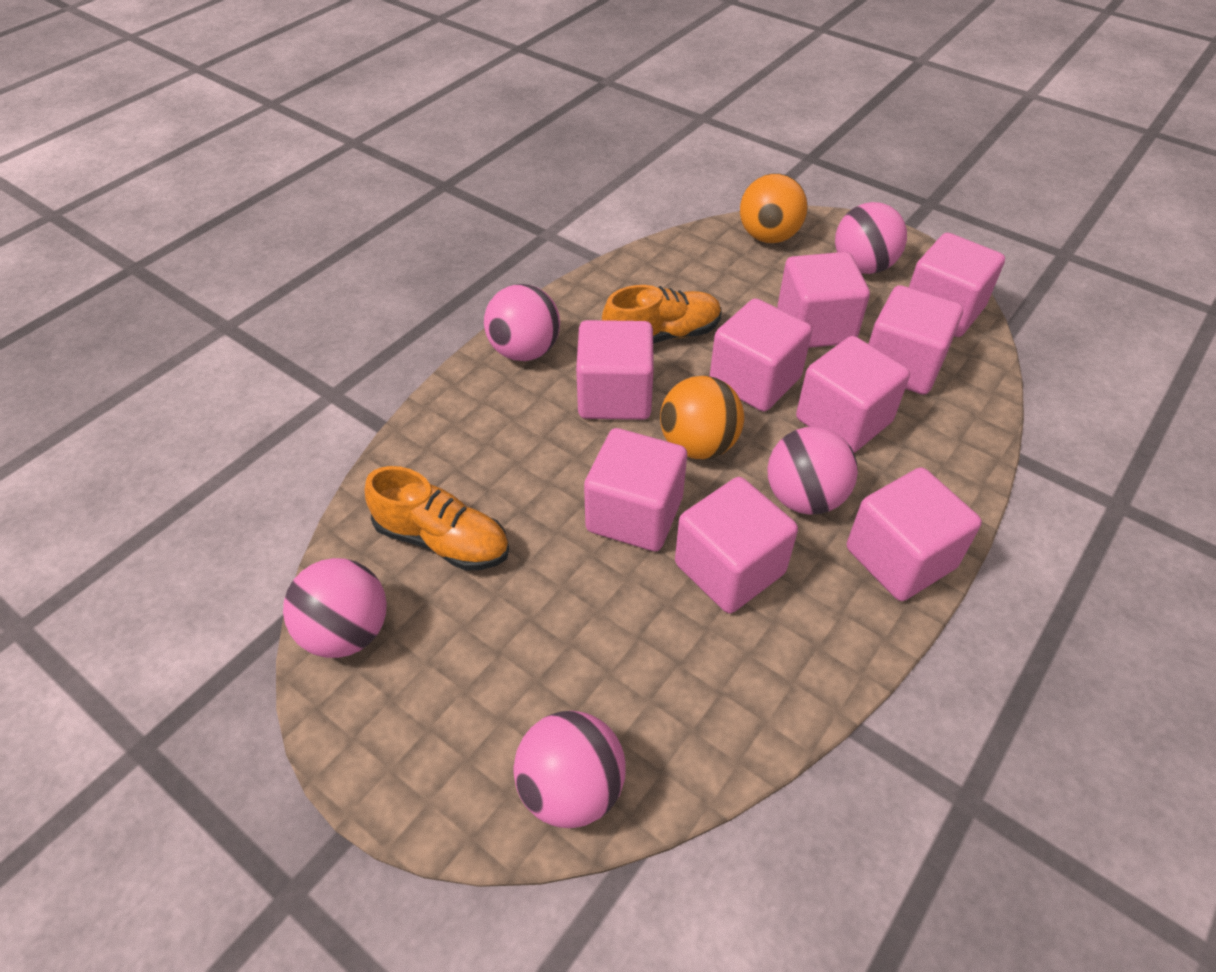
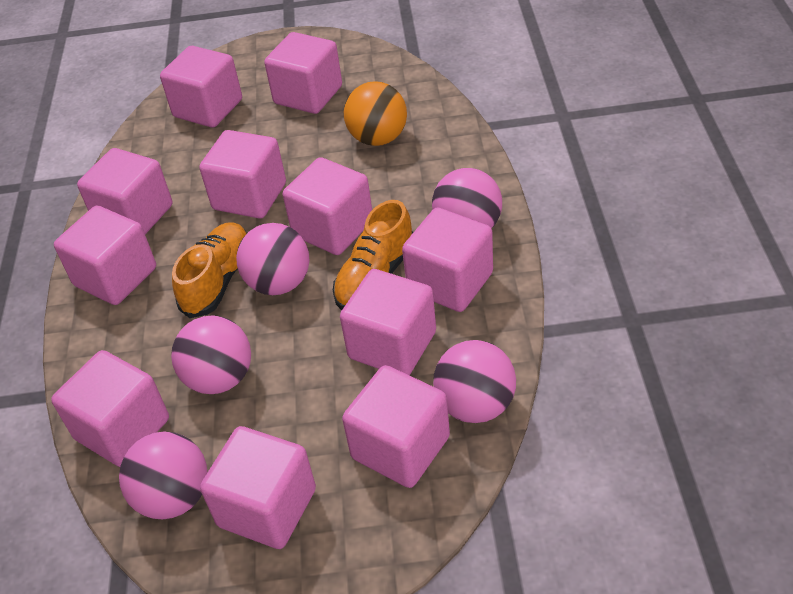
orange ball: 2 -> 1
pink cube: 9 -> 11

